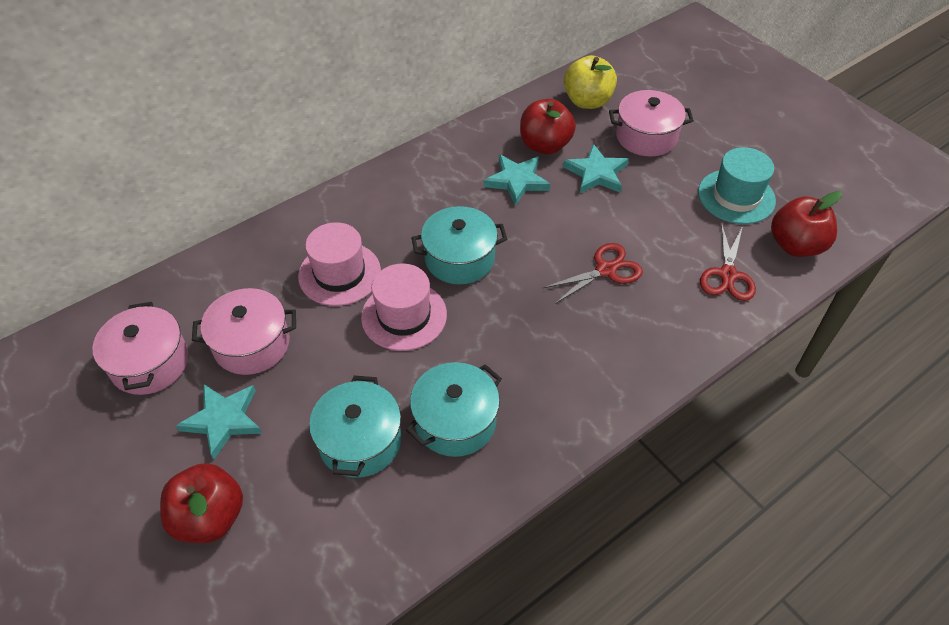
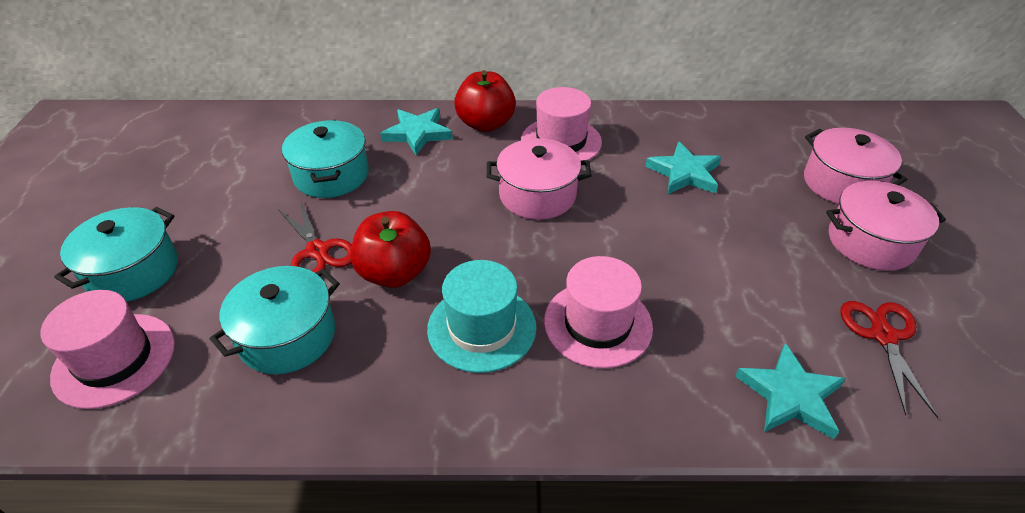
pink hat: 2 -> 3
red apple: 3 -> 2
yellow apple: 1 -> 0

